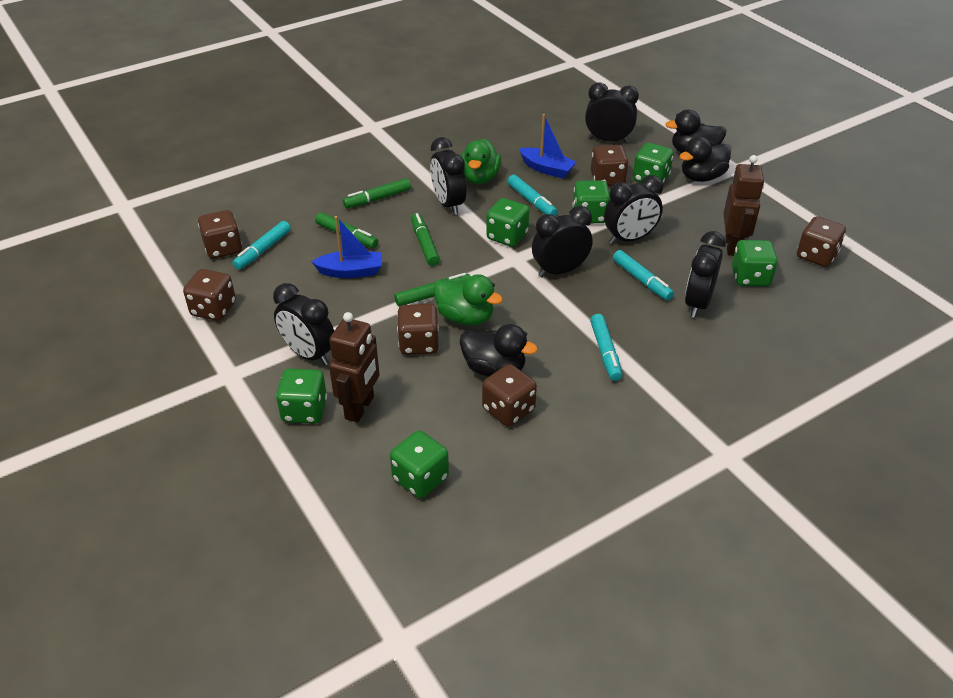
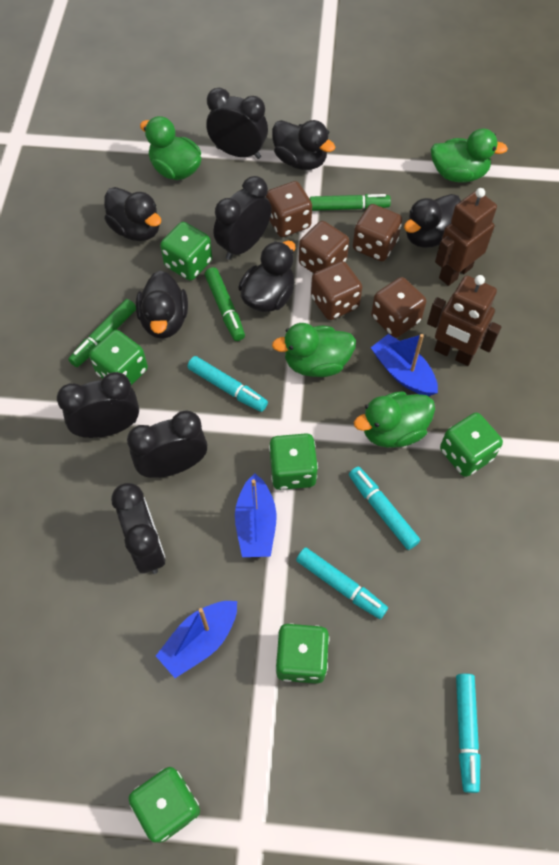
black clock: 6 -> 5
black duck: 3 -> 5
blue boat: 2 -> 3
brown dice: 6 -> 5
green duck: 2 -> 4
green marker: 4 -> 3

